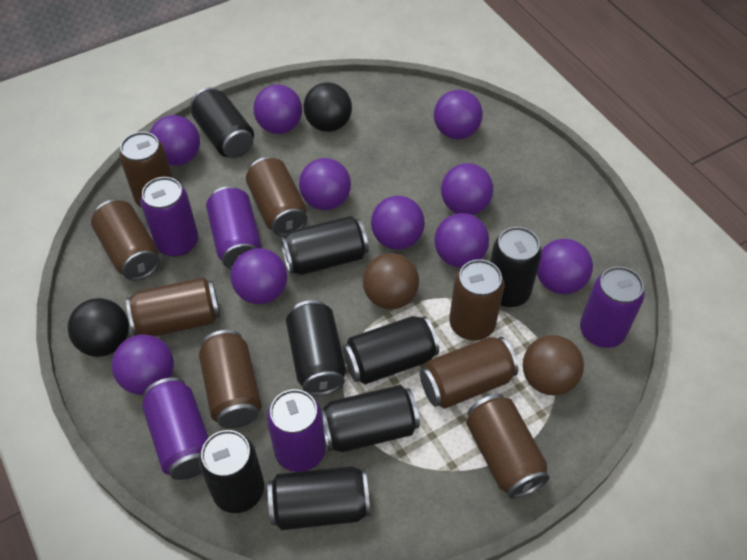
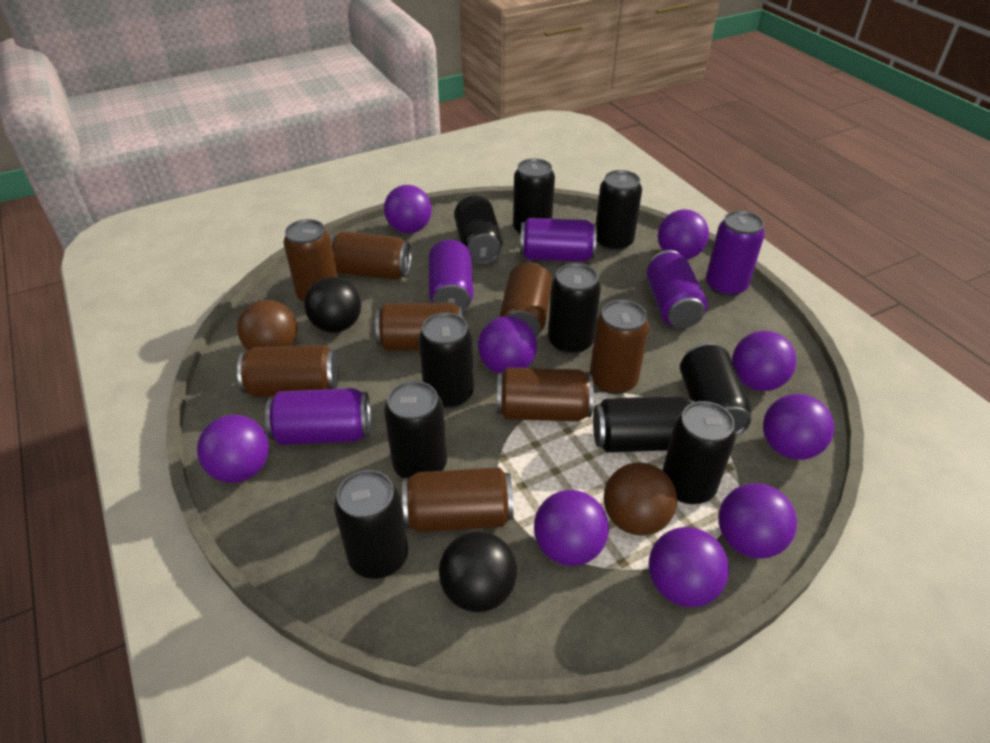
black can: 8 -> 10
purple ball: 10 -> 9

